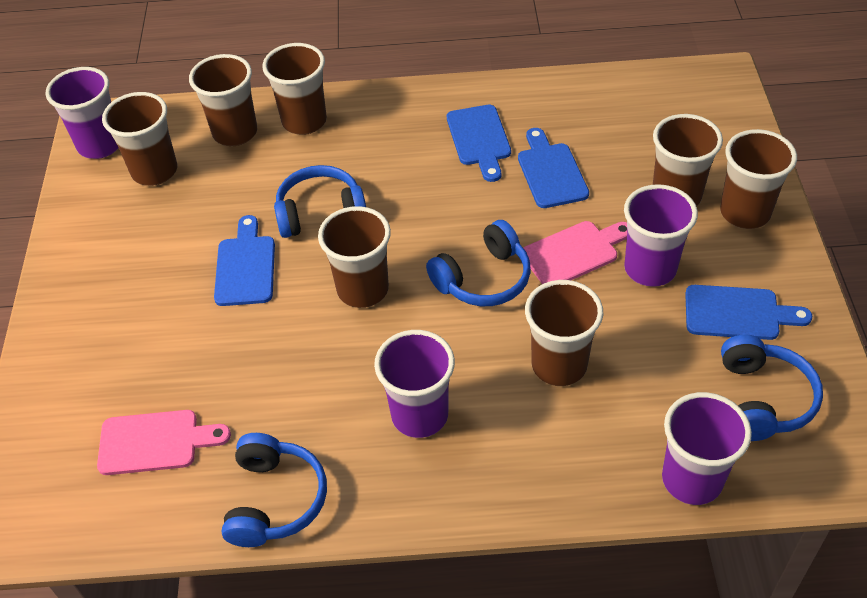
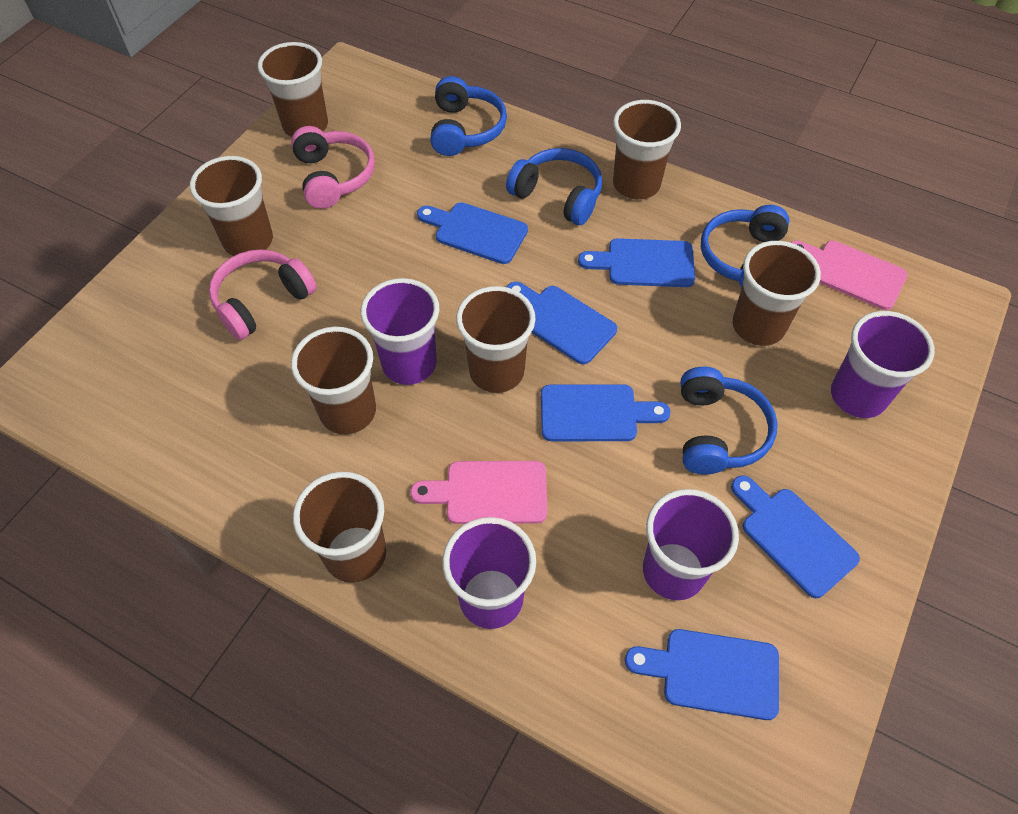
blue cutting board: 4 -> 6
pink headphones: 0 -> 2

